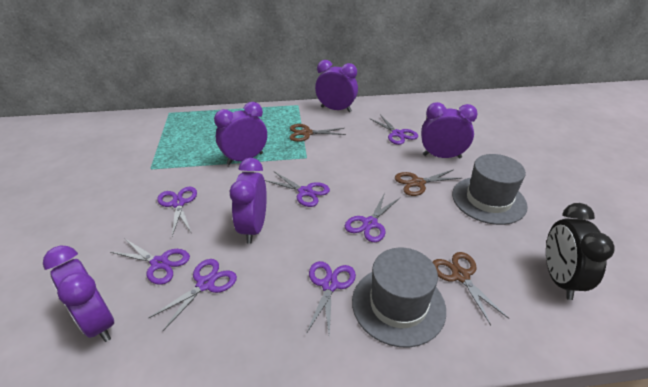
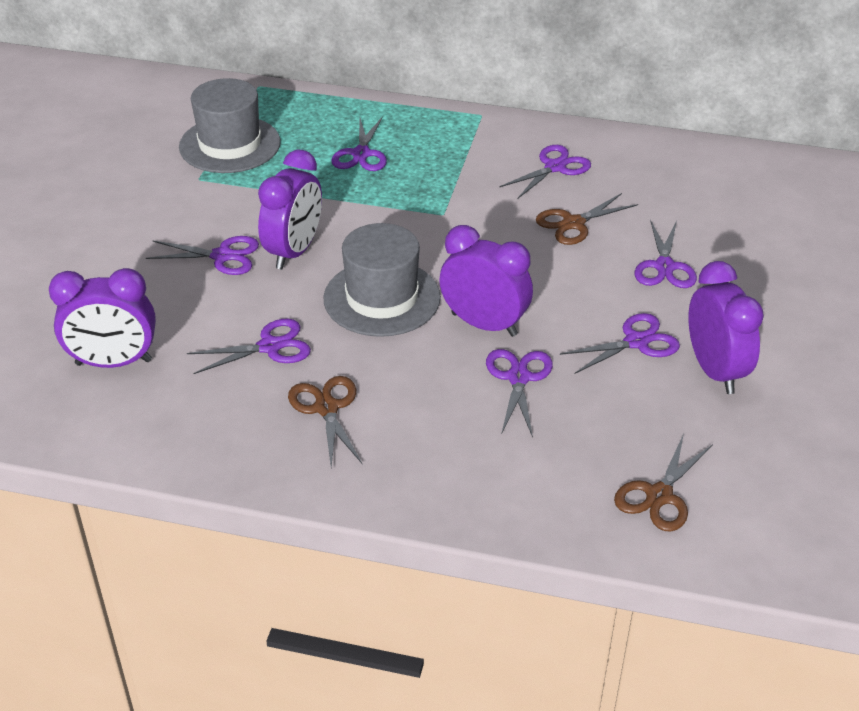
black clock: 1 -> 0
purple clock: 5 -> 4

